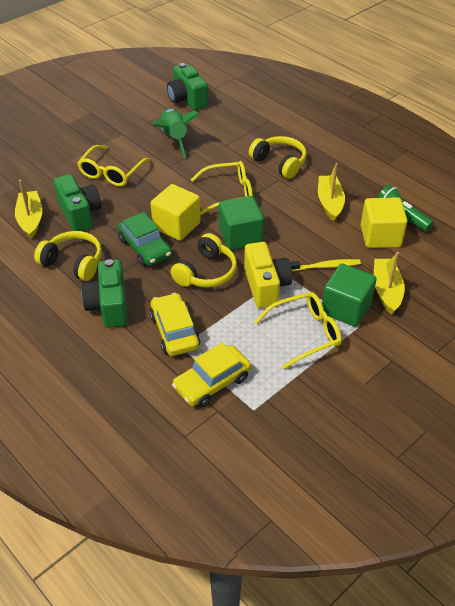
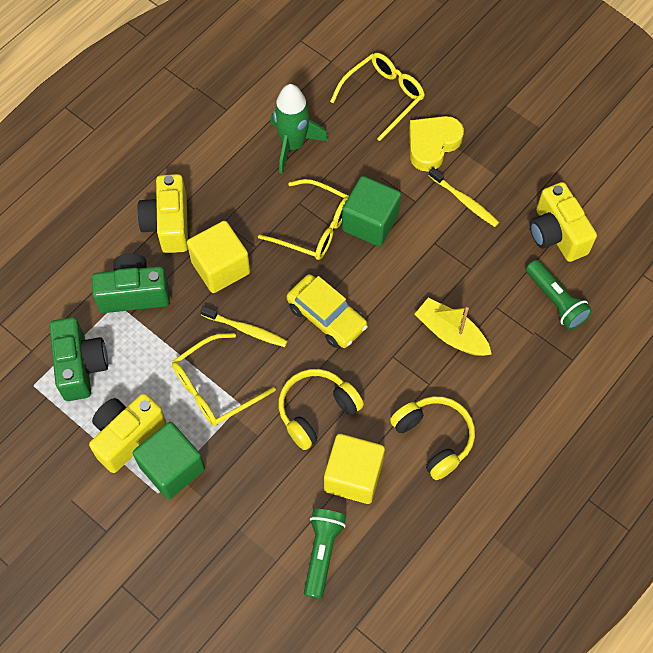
green camera: 3 -> 2
green car: 1 -> 0
green flashlight: 1 -> 2
yellow boat: 3 -> 1
yellow camera: 1 -> 3
yellow car: 2 -> 1
yellow headphones: 3 -> 2
yellow heart: 0 -> 1
yellow toothbrush: 1 -> 2

